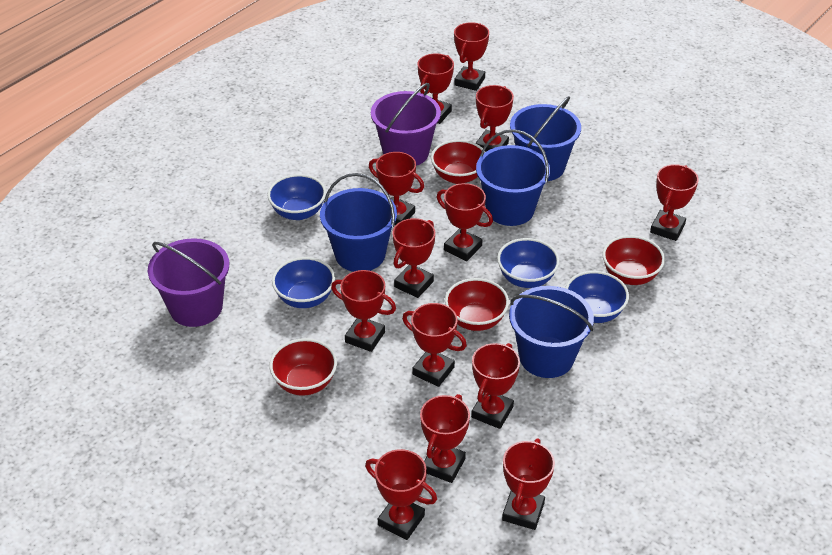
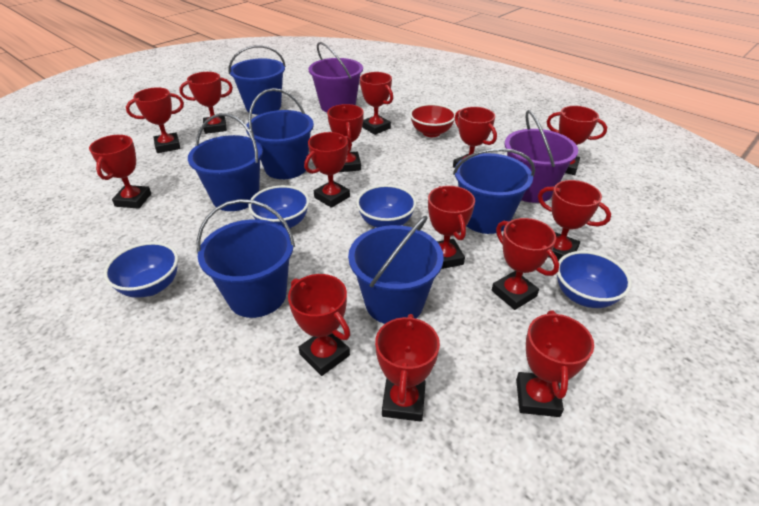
blue bucket: 4 -> 6
red bowl: 4 -> 1
red trophy: 13 -> 14

